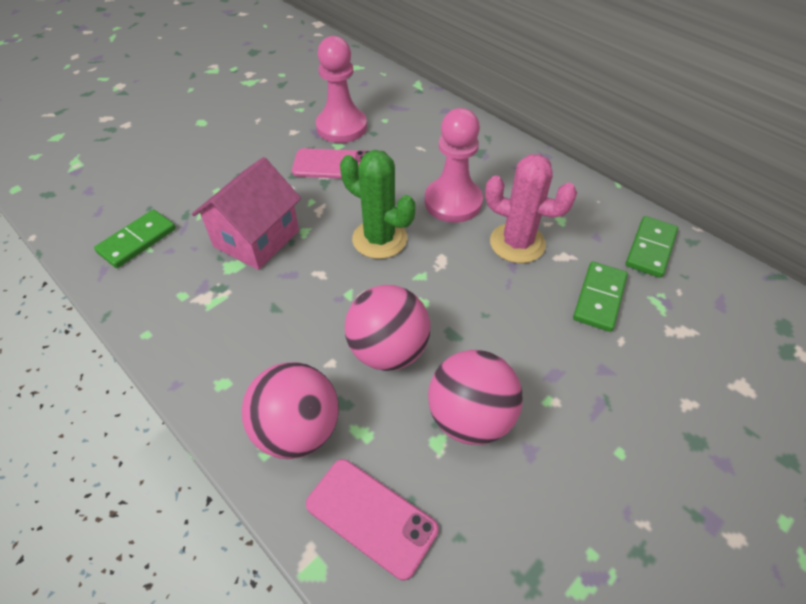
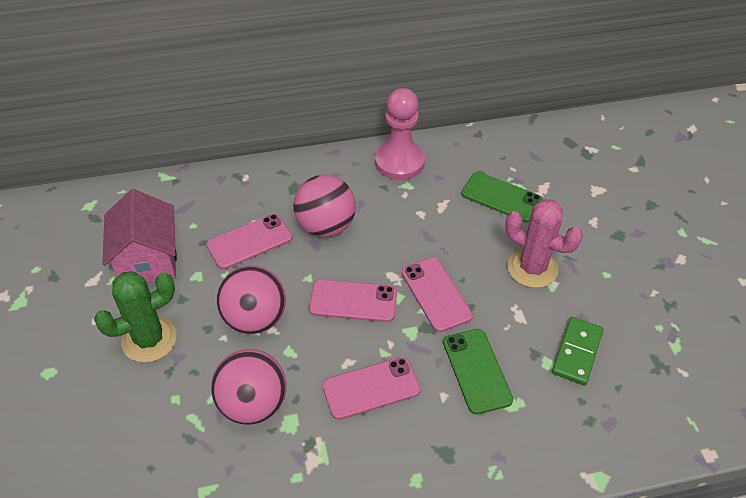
green domino: 3 -> 1
green phone: 0 -> 2
pink pawn: 2 -> 1
pink phone: 2 -> 4

